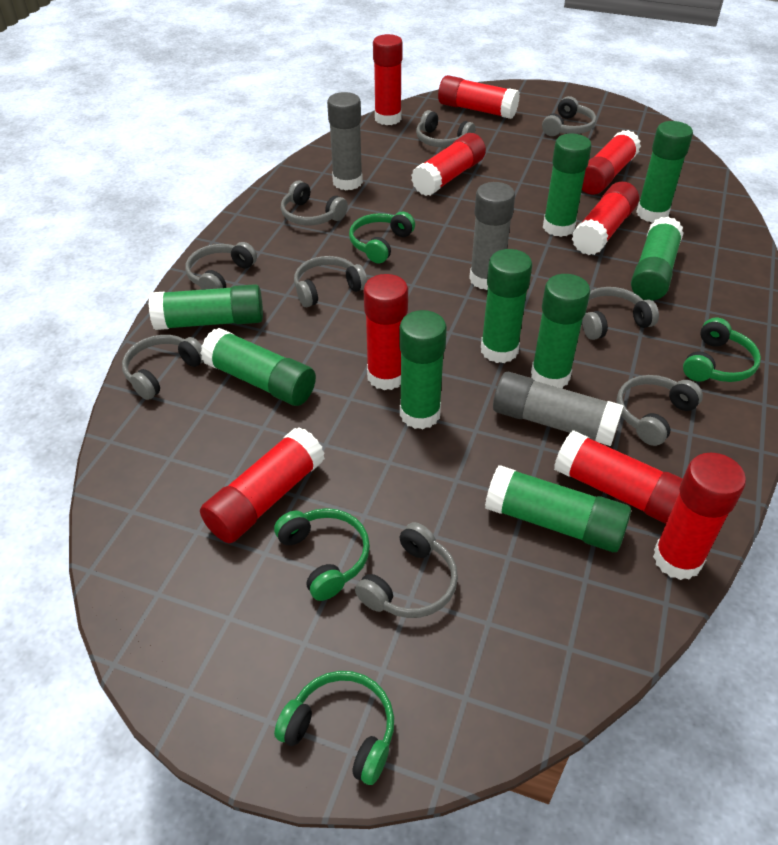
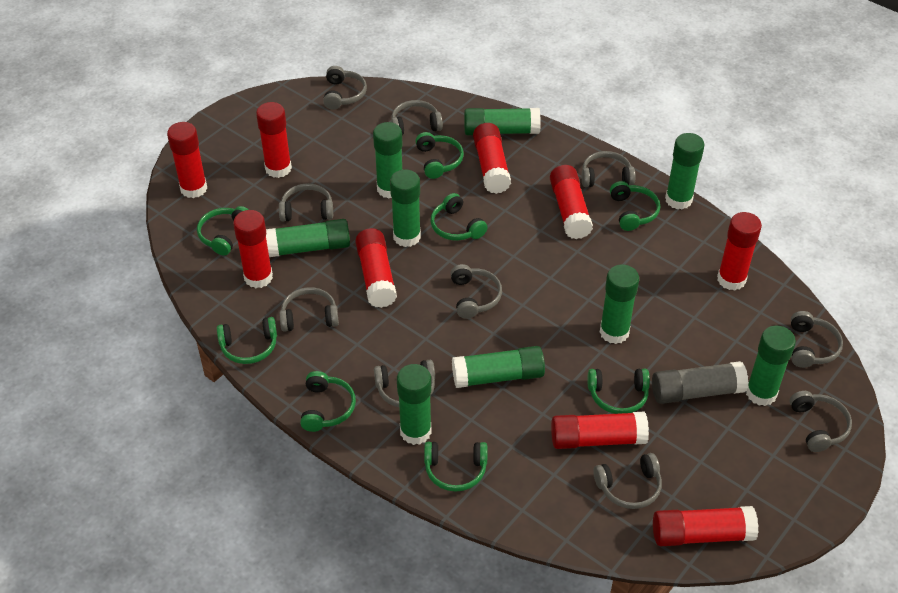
green headphones: 4 -> 8
grey glue stick: 3 -> 1
grey headphones: 9 -> 10

